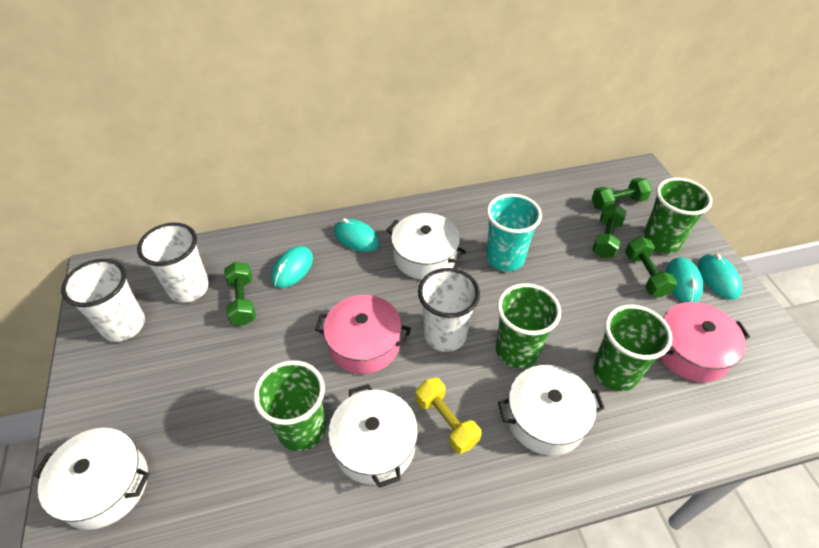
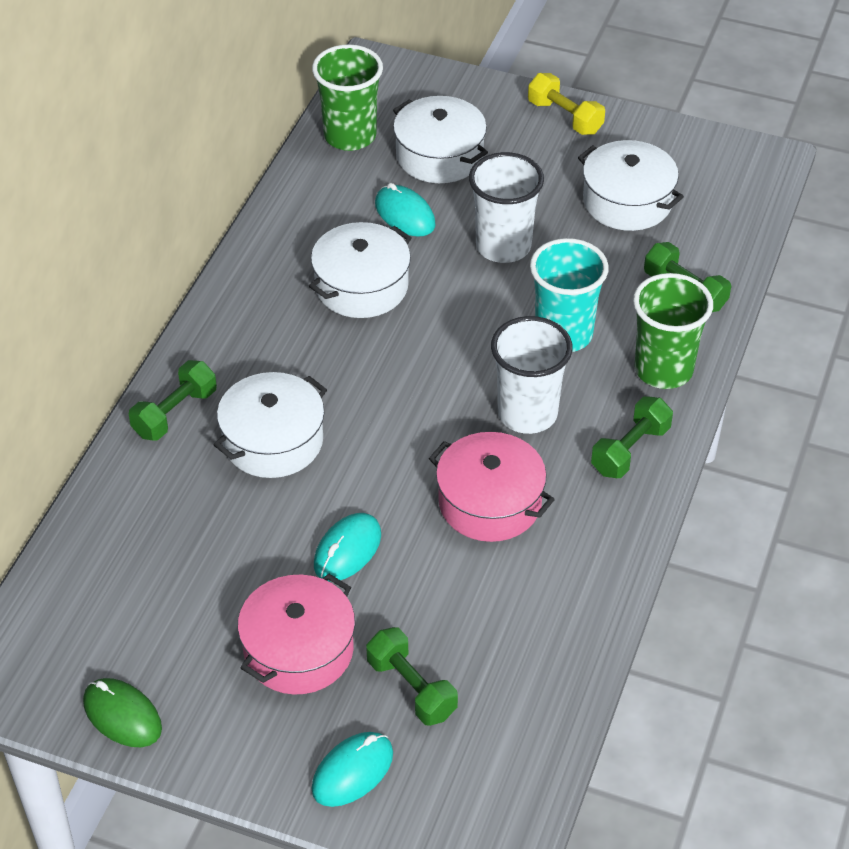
green cup: 4 -> 2
green mouse: 0 -> 1
turquoise mouse: 4 -> 3
white cup: 3 -> 2

